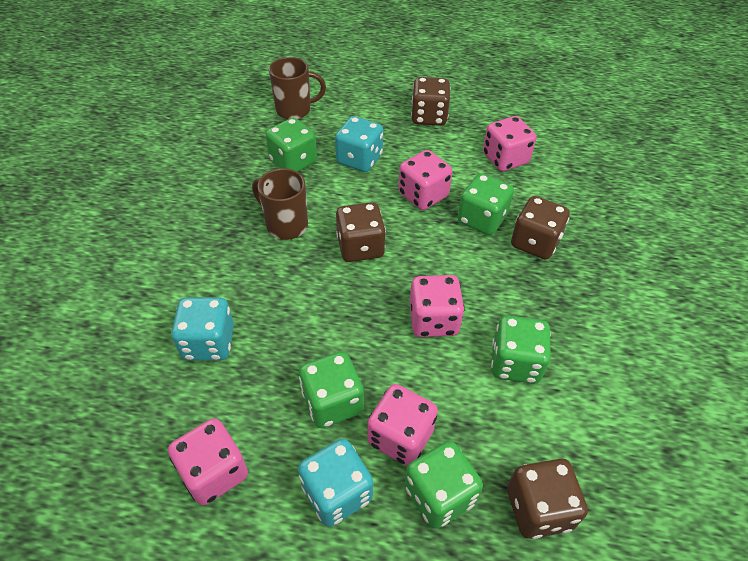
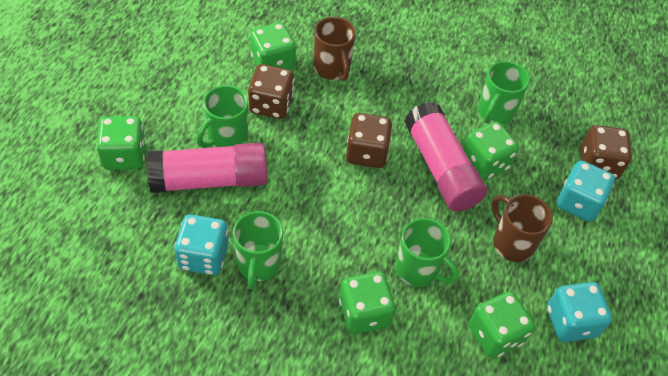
brown dice: 4 -> 3
green mug: 0 -> 4
pink dice: 5 -> 0
pink glue stick: 0 -> 2

